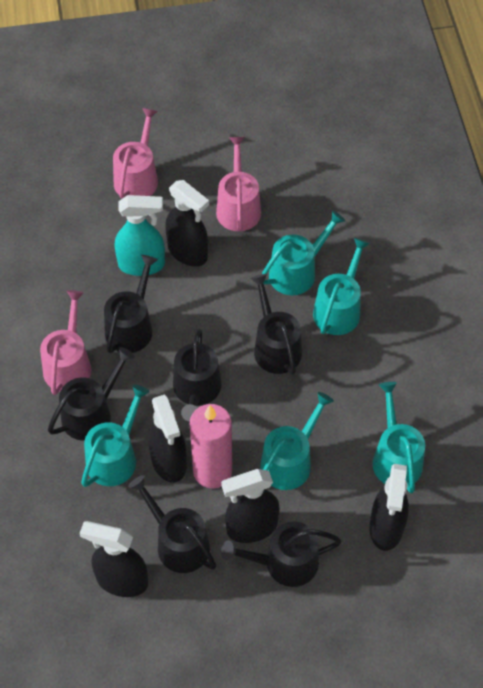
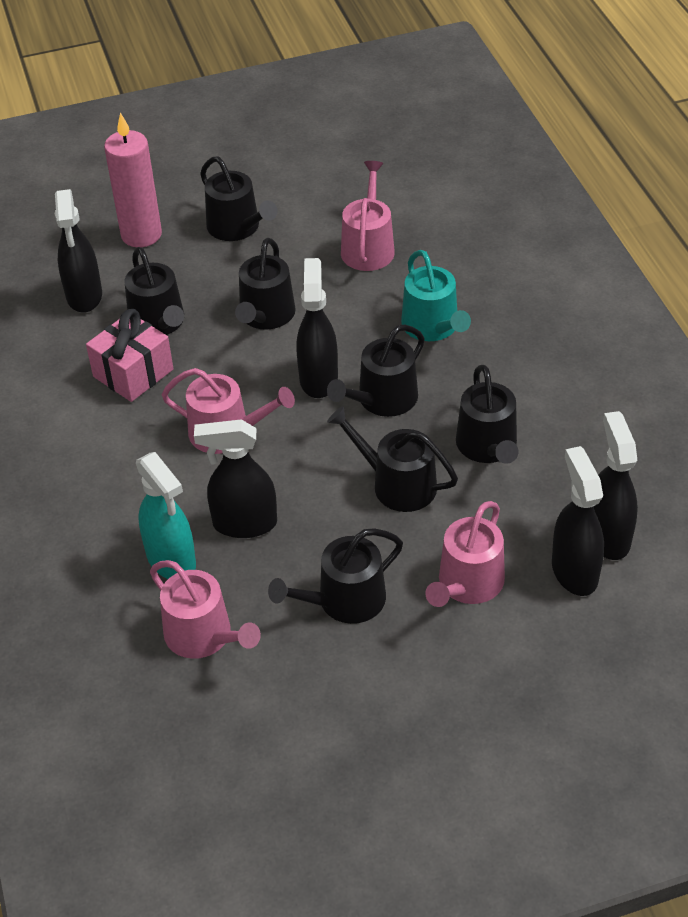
black watering can: 6 -> 7
pink gift: 0 -> 1
pink watering can: 3 -> 4
turquoise watering can: 5 -> 1

